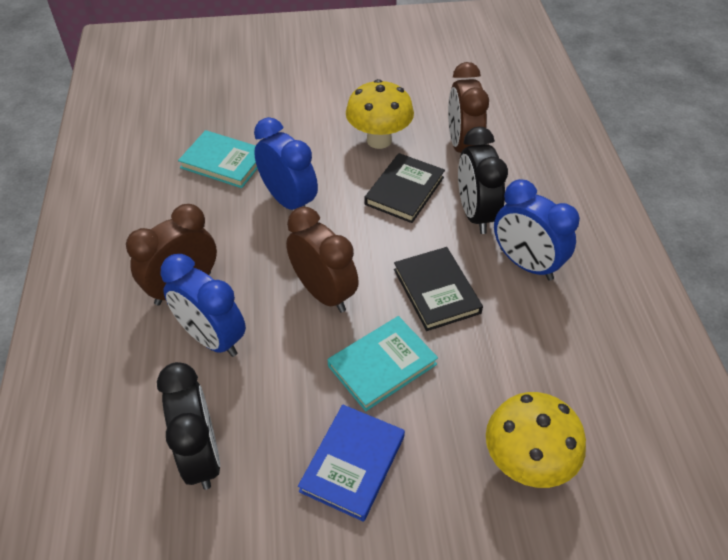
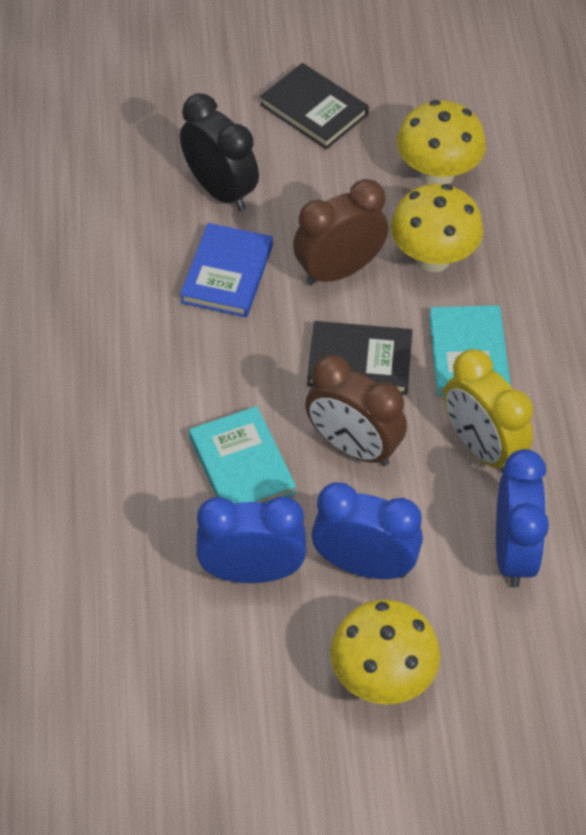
black clock: 2 -> 1
brown clock: 3 -> 2
yellow clock: 0 -> 1
yellow mushroom: 2 -> 3

